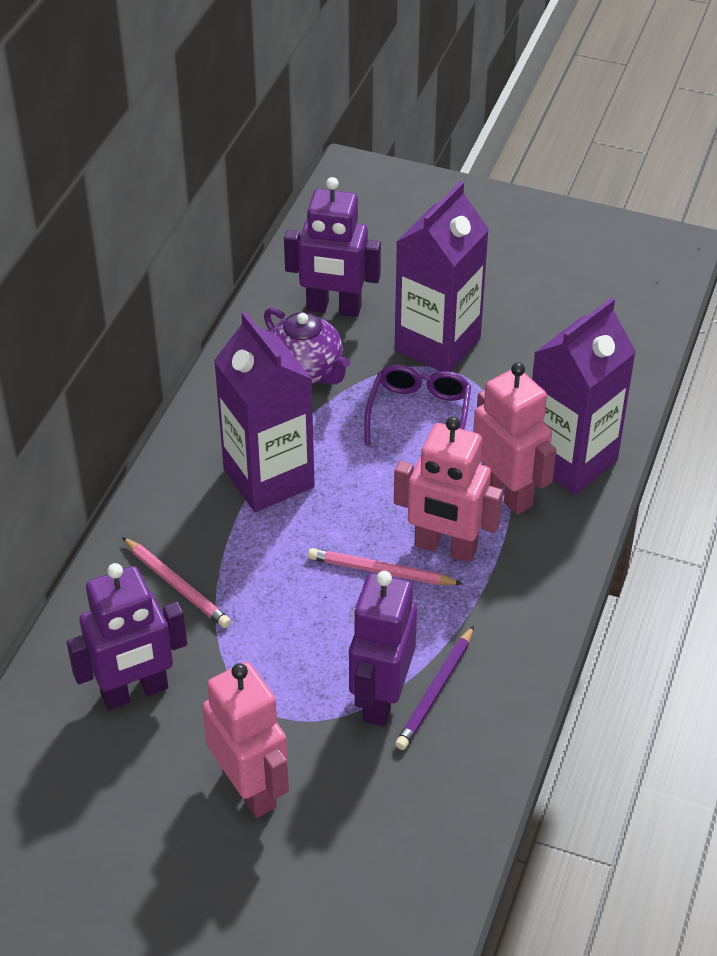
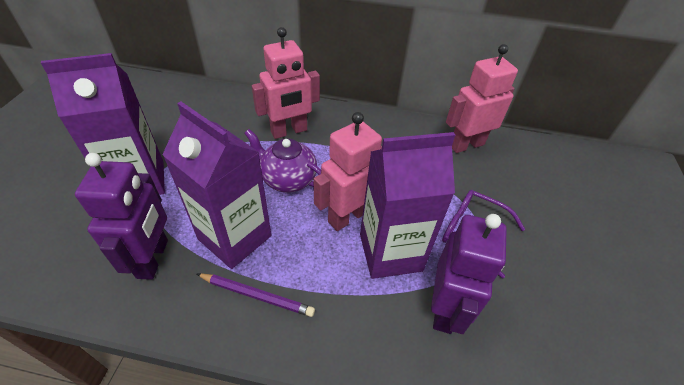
pink pencil: 2 -> 0
purple robot: 3 -> 2

